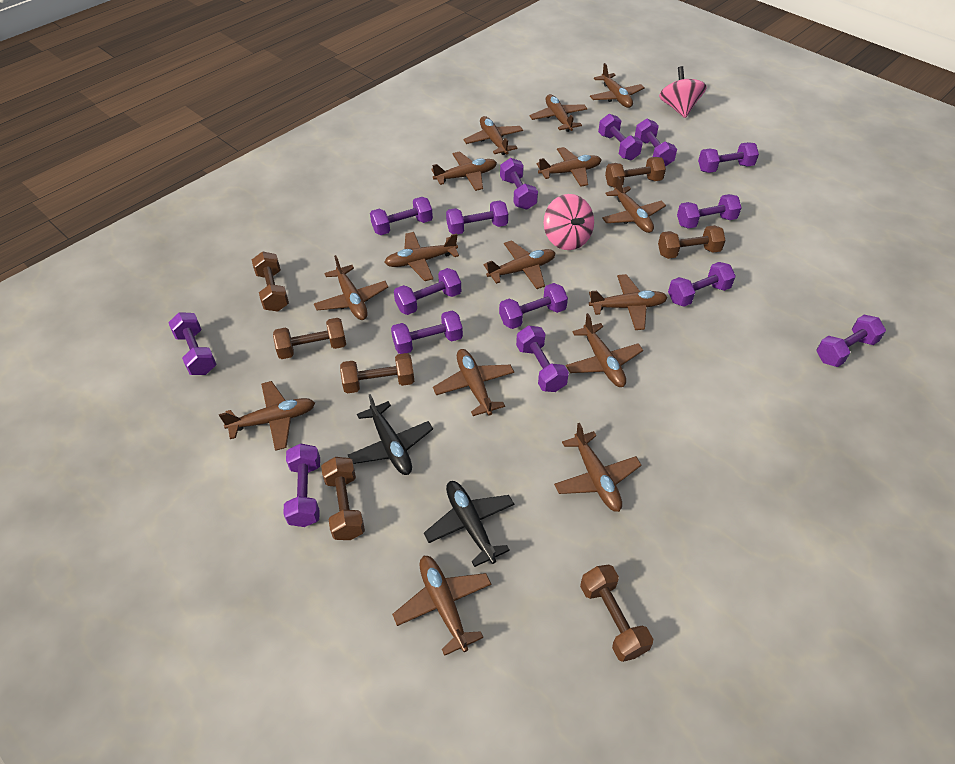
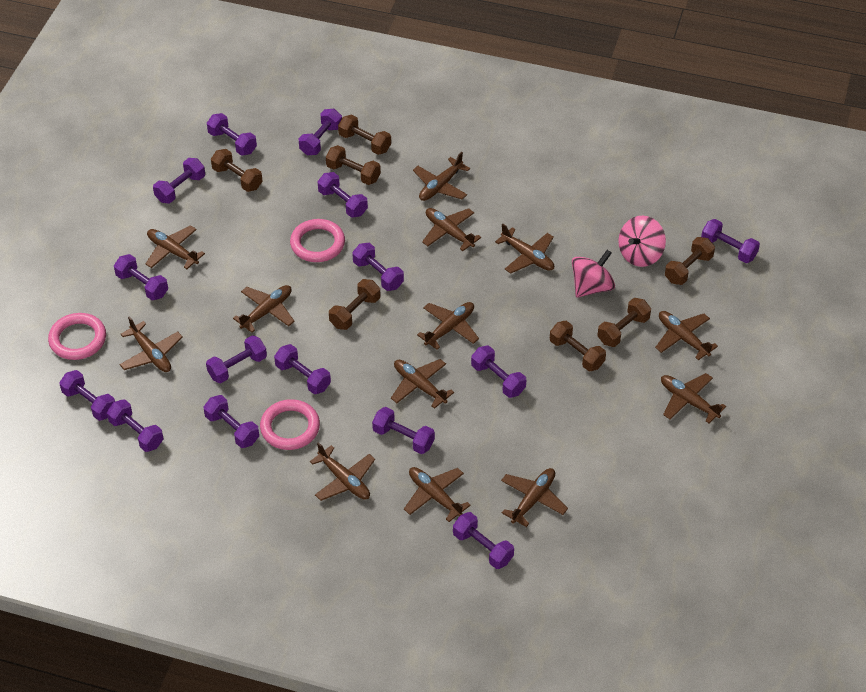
black plane: 2 -> 0
brown plane: 15 -> 13
pink ring: 0 -> 3

